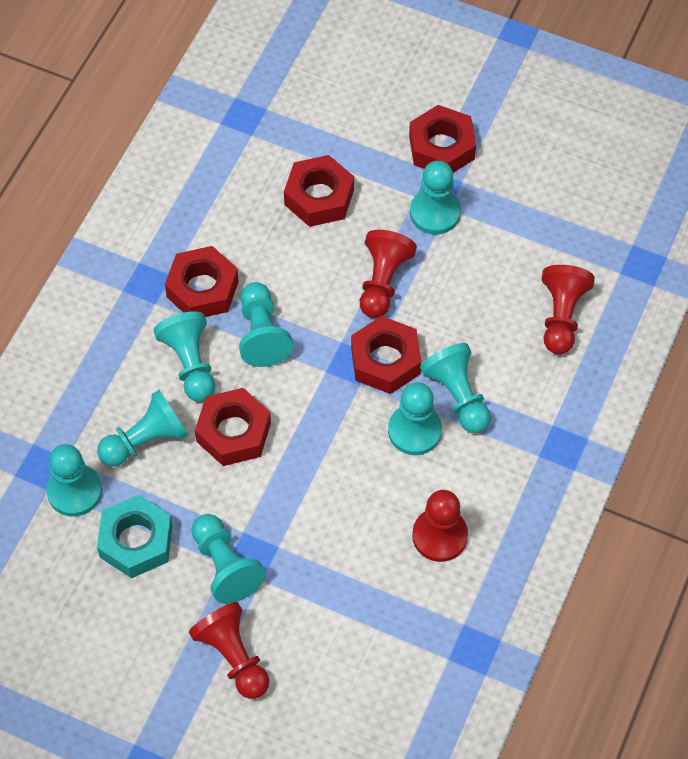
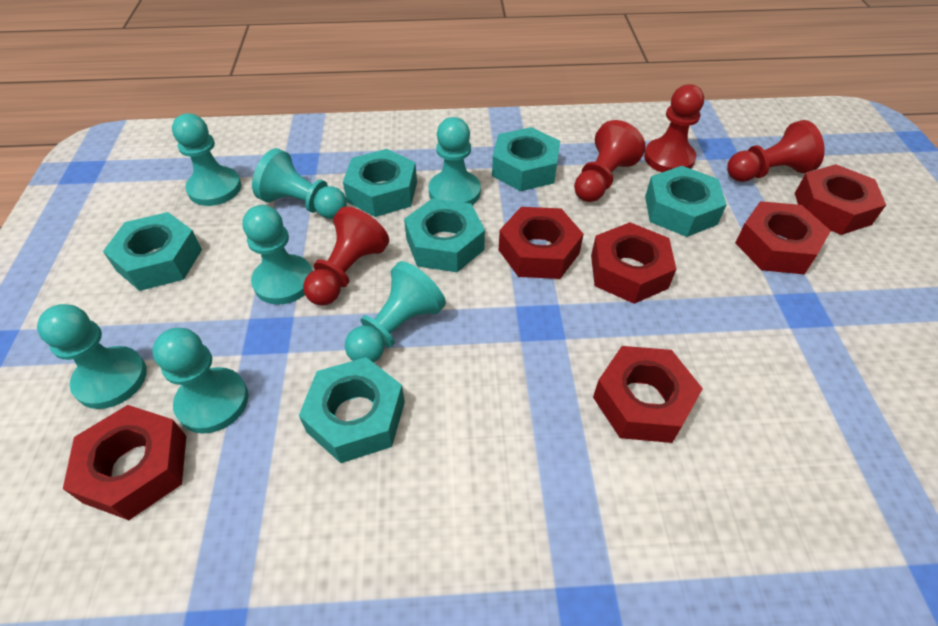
red nut: 5 -> 6
turquoise nut: 1 -> 6
turquoise pawn: 8 -> 7

